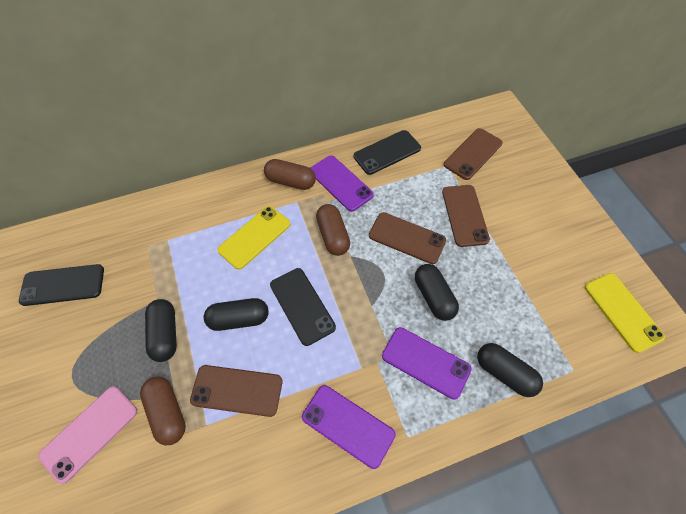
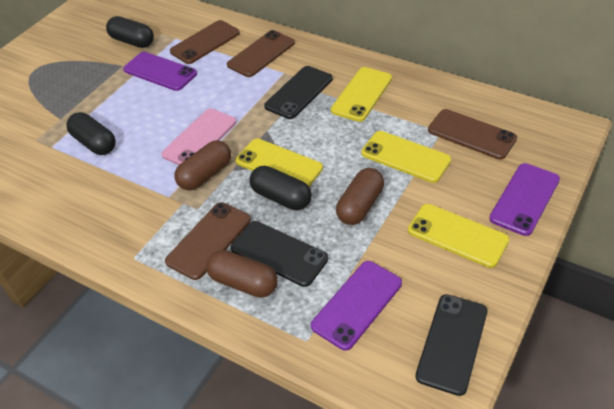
black capsule: 4 -> 3
yellow phone: 2 -> 4

